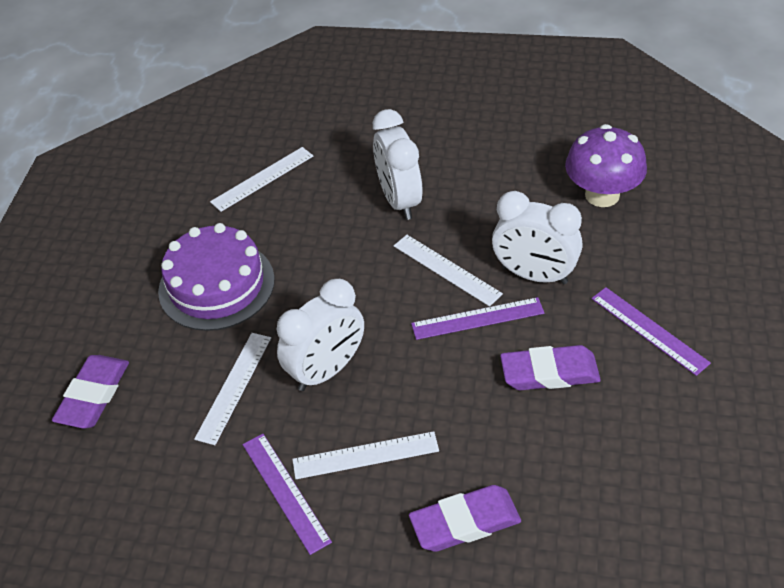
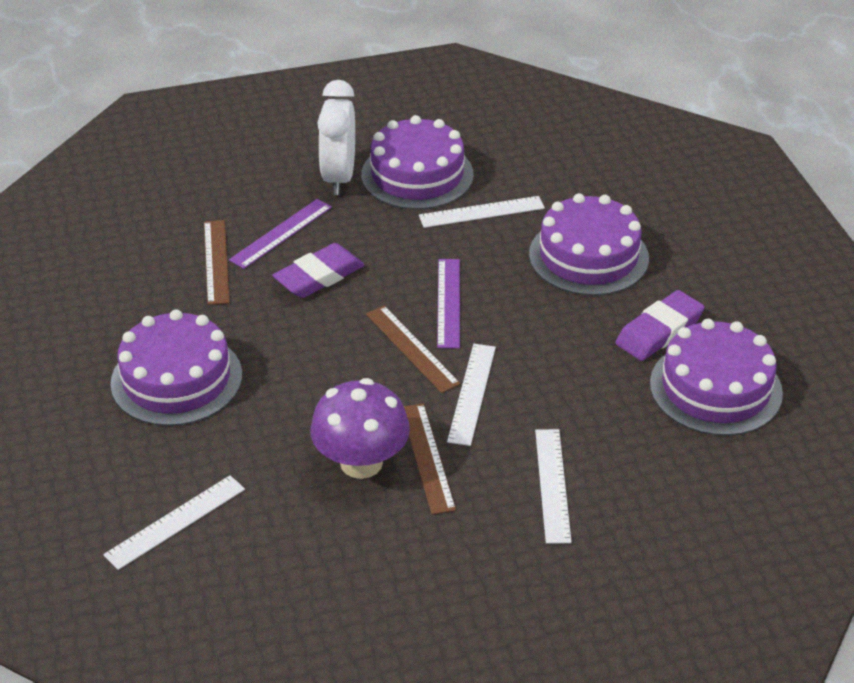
brown ruler: 0 -> 3
purple cake: 1 -> 4
purple eraser: 3 -> 2
purple ruler: 3 -> 2
white clock: 3 -> 1

